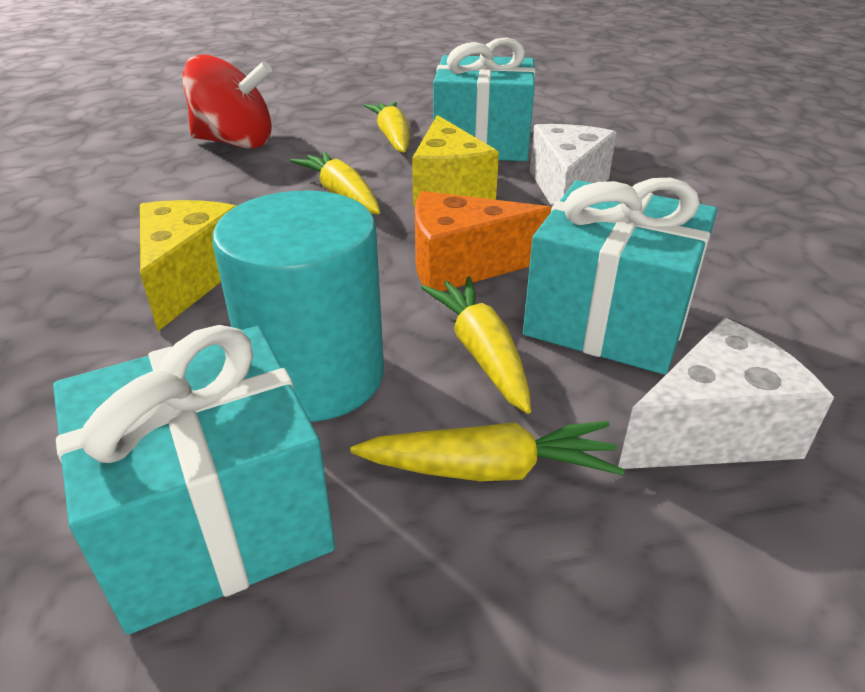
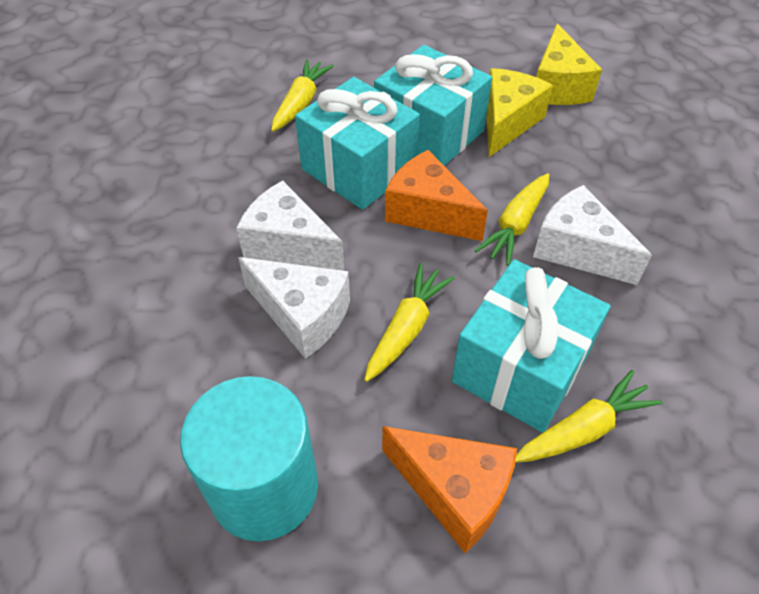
orange cheese: 1 -> 2
red spinning top: 1 -> 0
white cheese: 2 -> 3

